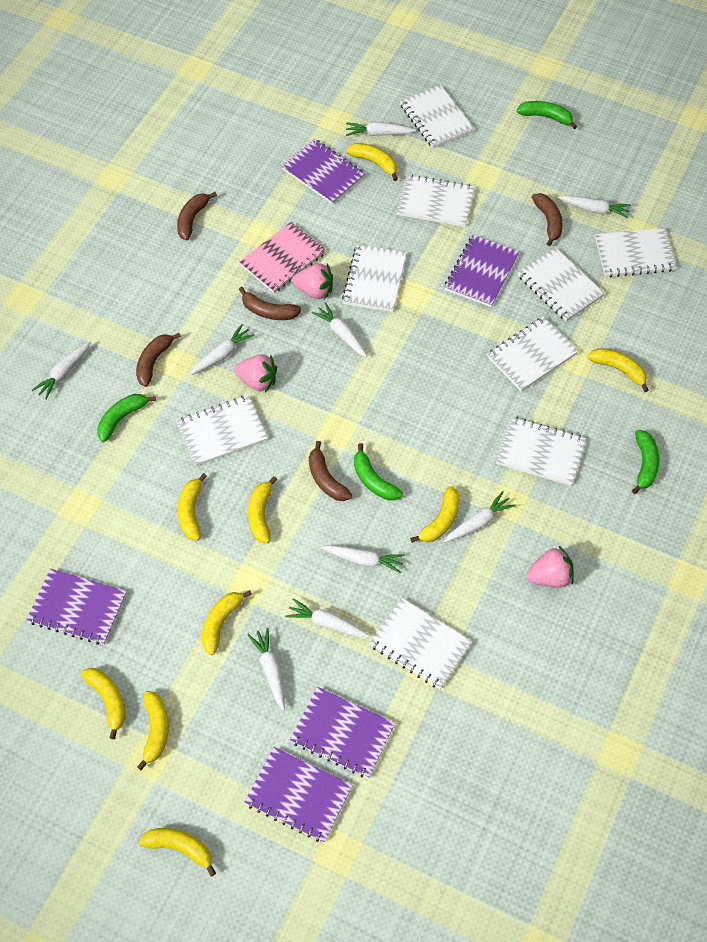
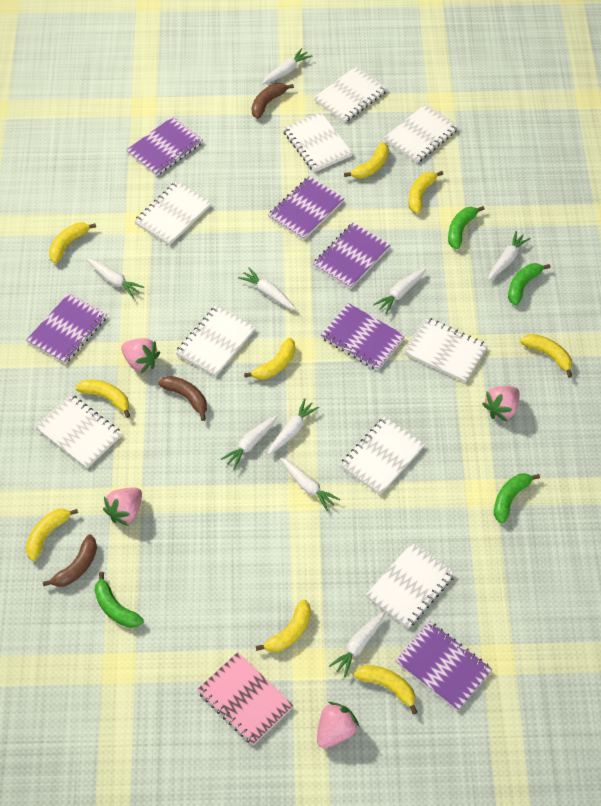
brown banana: 5 -> 3
pink strawberry: 3 -> 4
purple notebook: 5 -> 6

